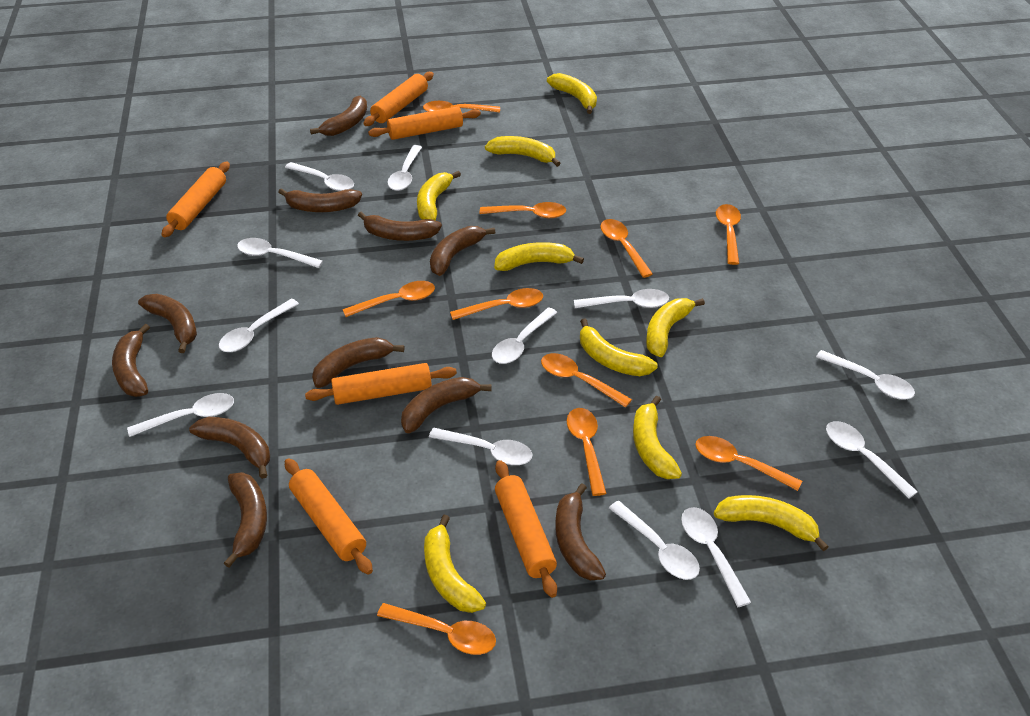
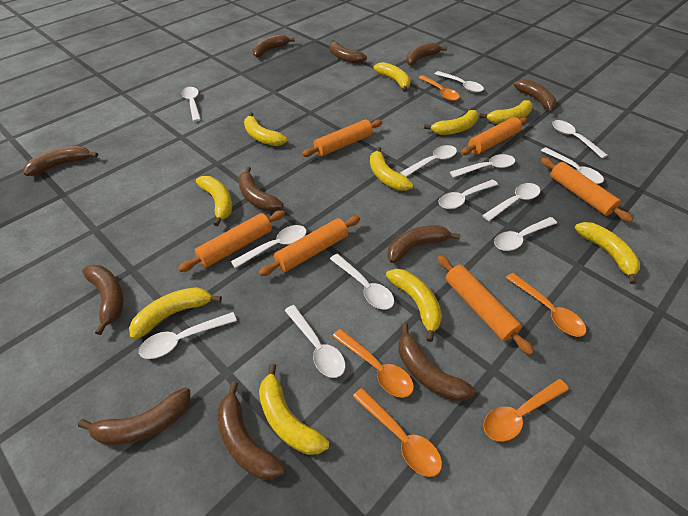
orange spoon: 10 -> 5
white spoon: 12 -> 13
yellow banana: 9 -> 10

